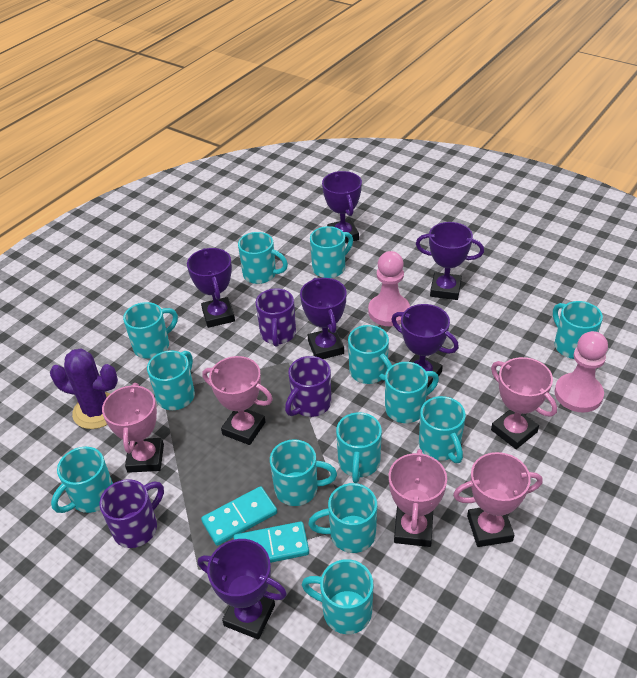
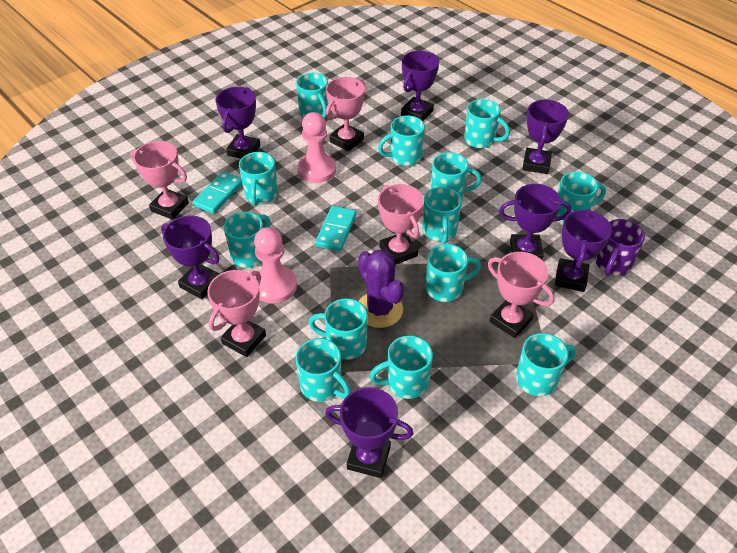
purple mug: 3 -> 1
purple trophy: 6 -> 7

